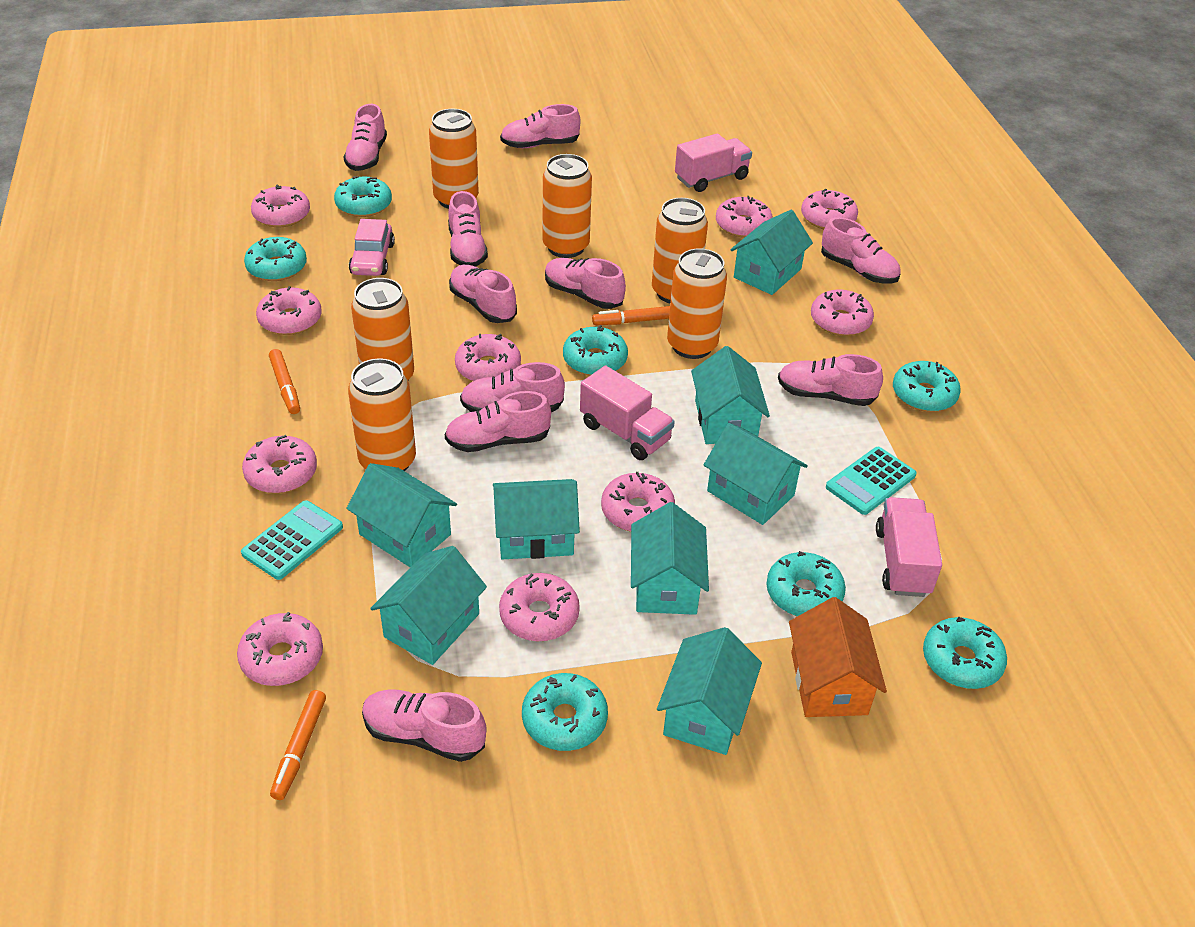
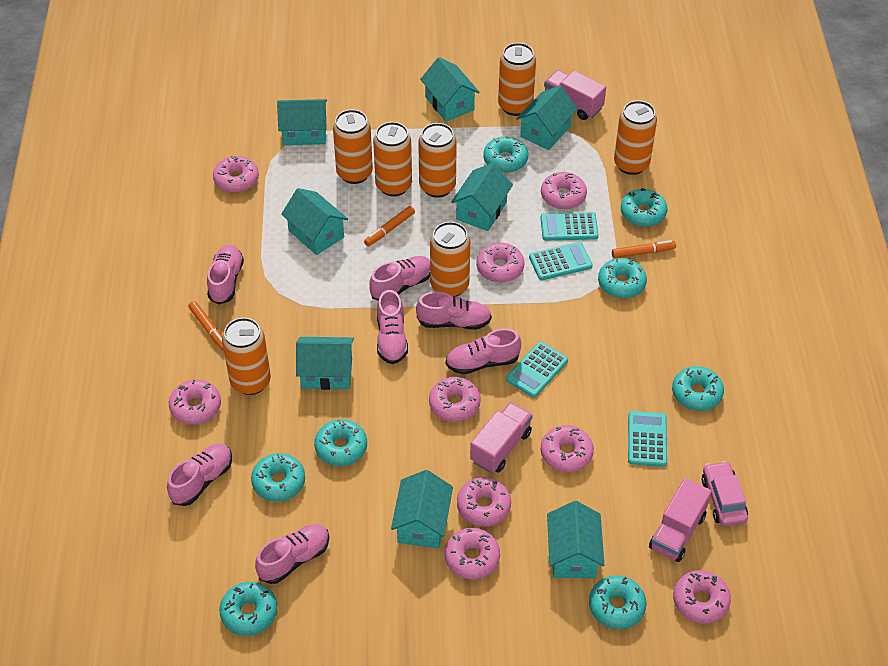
orange can: 6 -> 7
orange house: 1 -> 0
pink donut: 10 -> 9
pink shoe: 10 -> 7
turquoise calculator: 2 -> 4
turquoise donut: 7 -> 8

